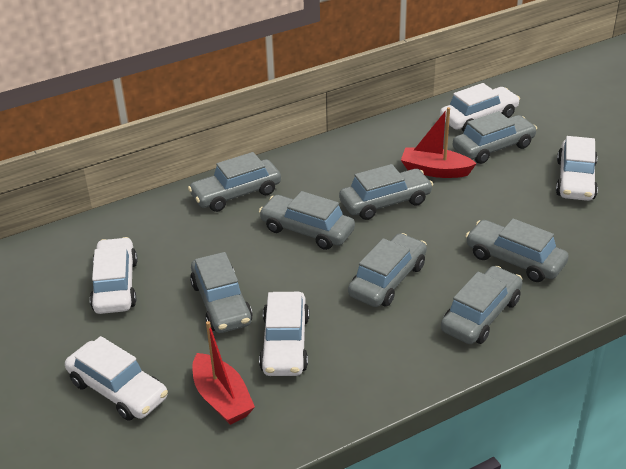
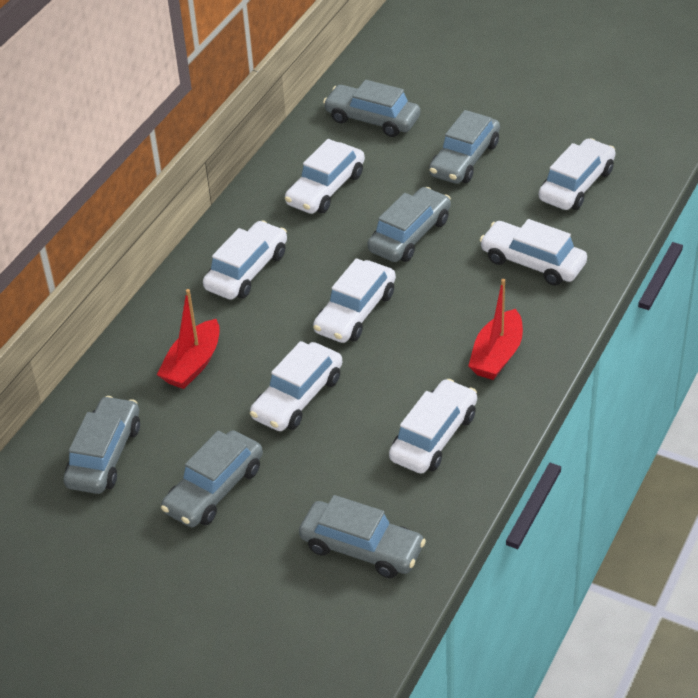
grey car: 8 -> 6
white car: 5 -> 7

